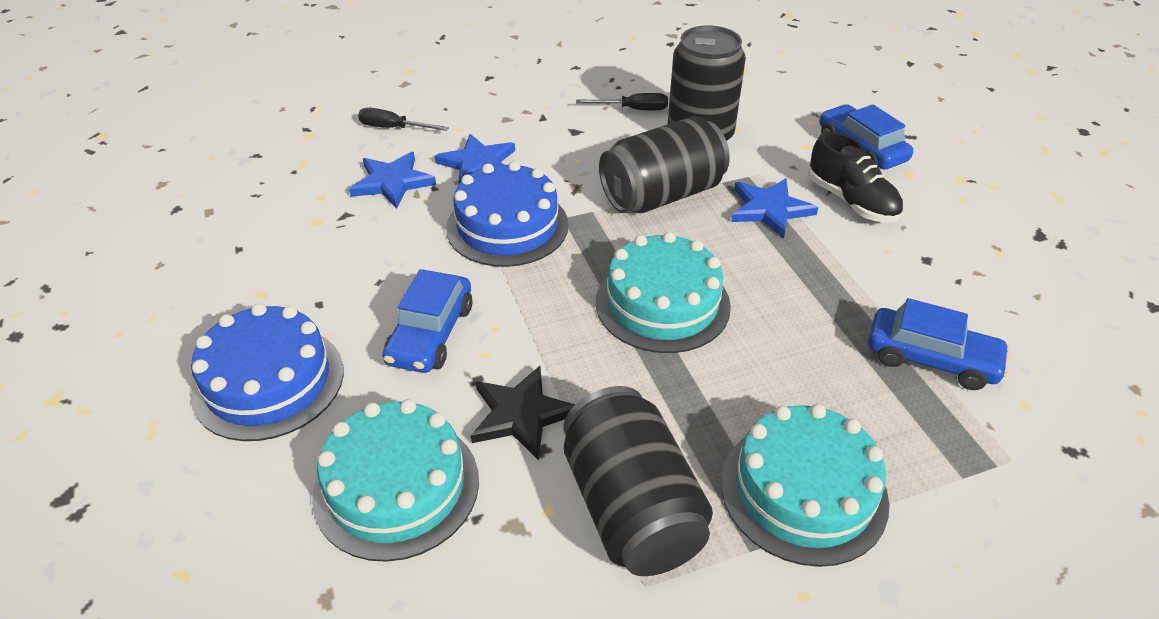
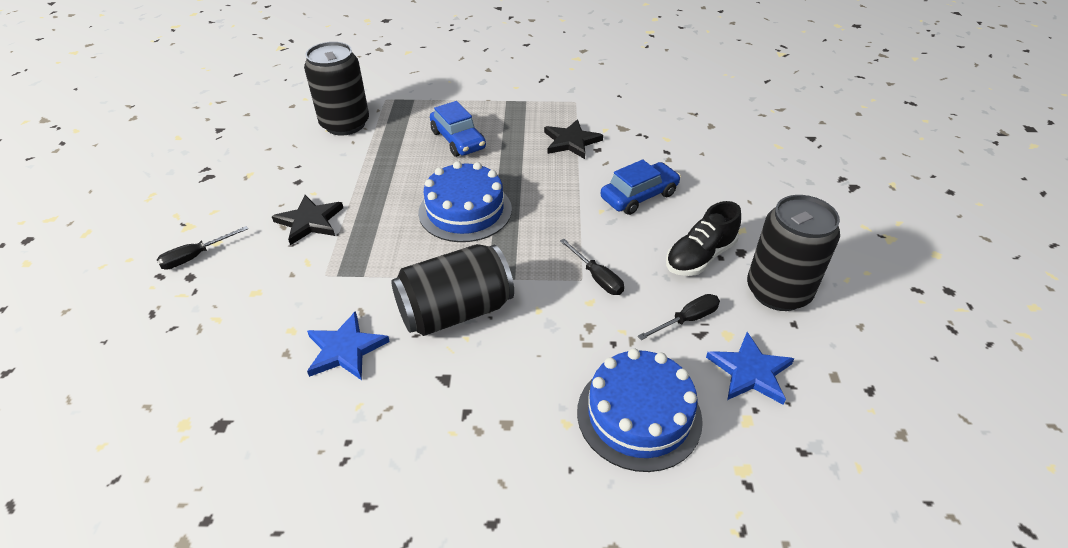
black screwdriver: 2 -> 3
black star: 1 -> 2
blue car: 3 -> 2
blue star: 3 -> 2
turquoise cake: 3 -> 0

